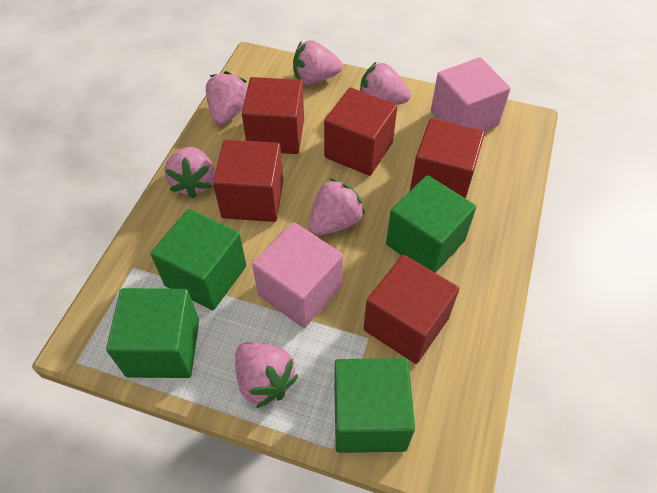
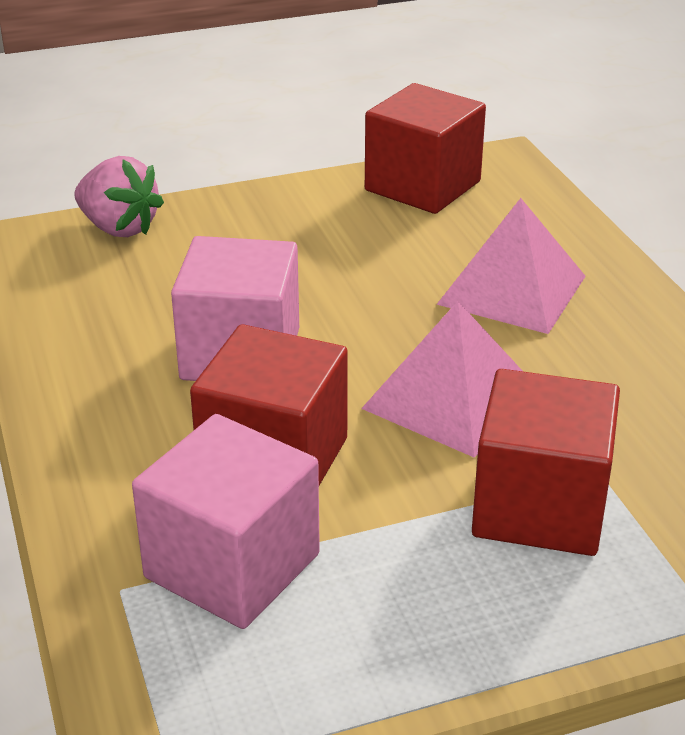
green cube: 4 -> 0
pink pyramid: 0 -> 2
pink strawberry: 6 -> 1
red cube: 5 -> 3

